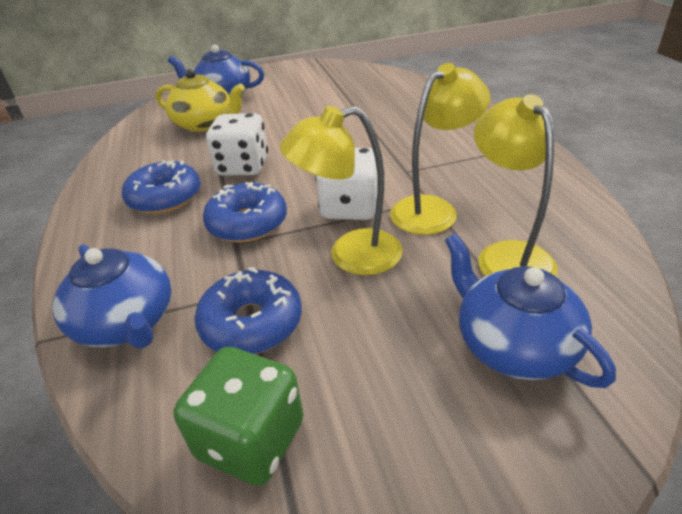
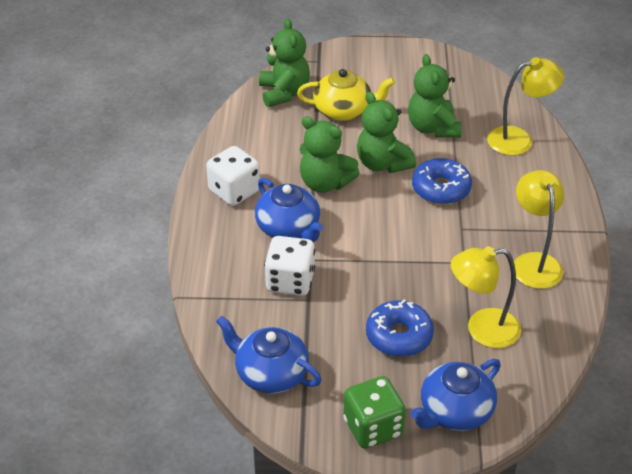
blue donut: 3 -> 2
green teddy bear: 0 -> 4

